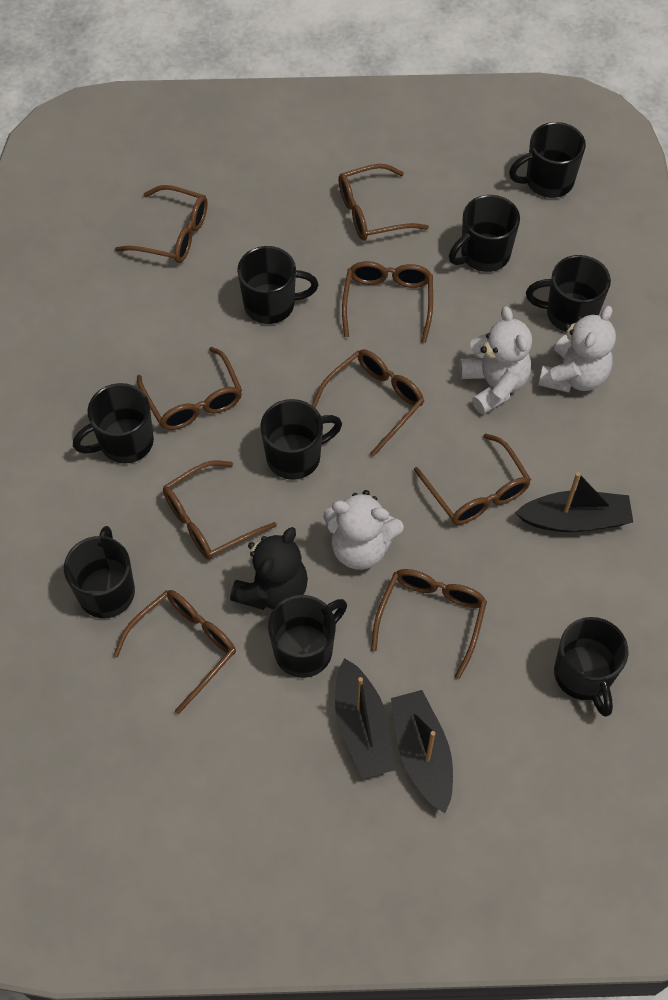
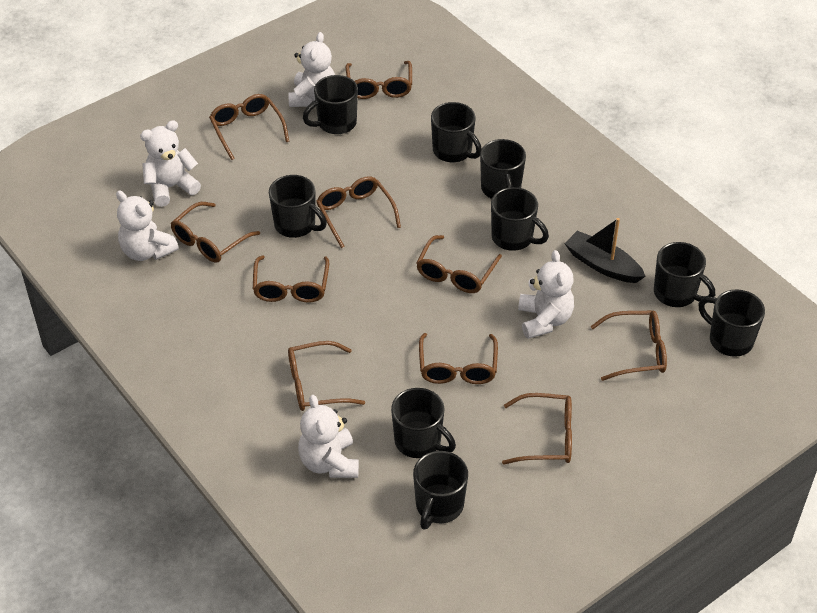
black boat: 3 -> 1
black teddy bear: 1 -> 0
brown glasses: 9 -> 10
white teddy bear: 3 -> 5

